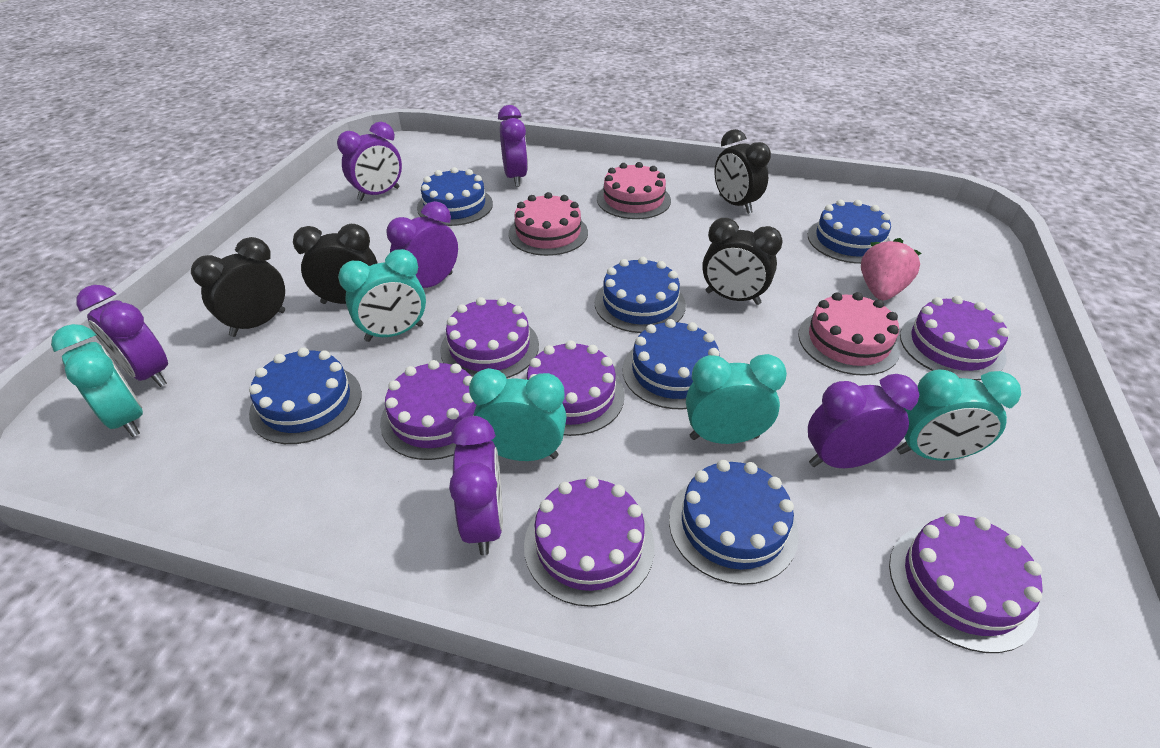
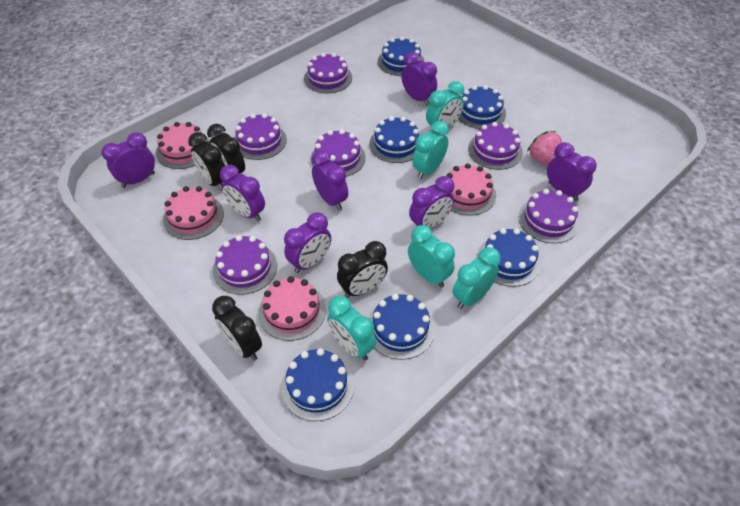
pink cake: 3 -> 4
purple clock: 6 -> 7

